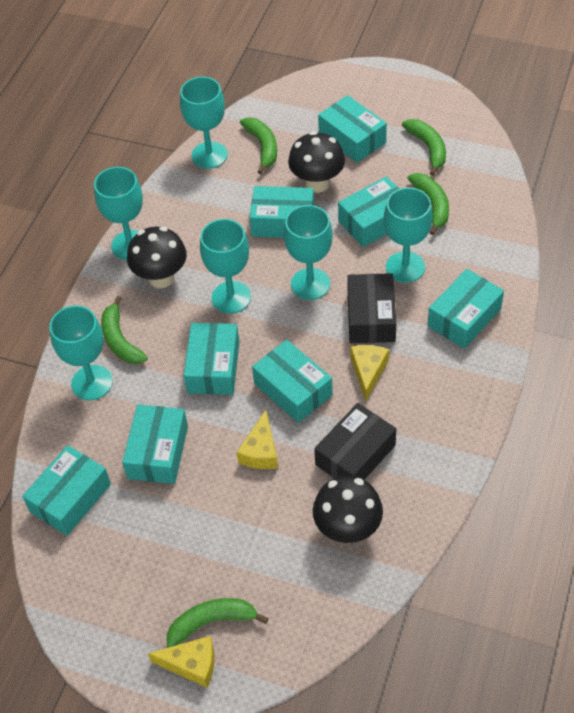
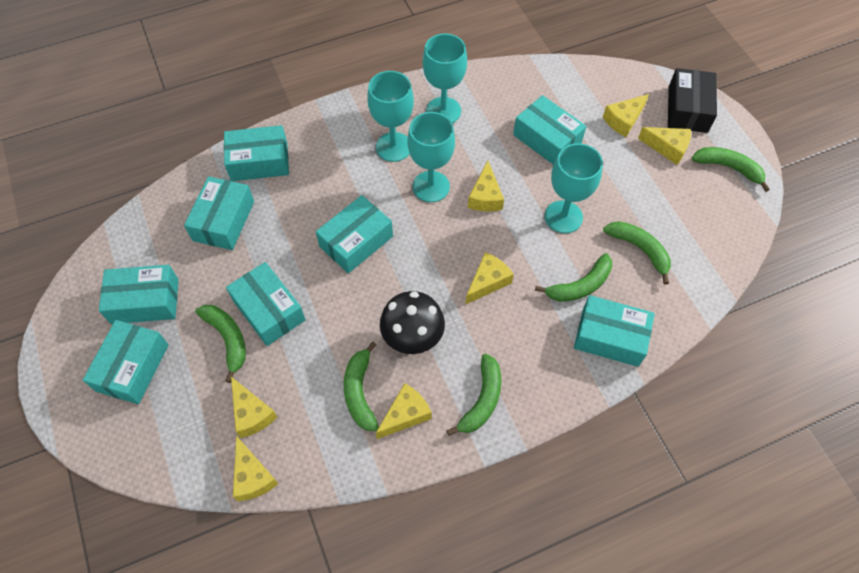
black box: 2 -> 1
black mushroom: 3 -> 1
green banana: 5 -> 6
turquoise goblet: 6 -> 4
yellow cheese: 3 -> 7

